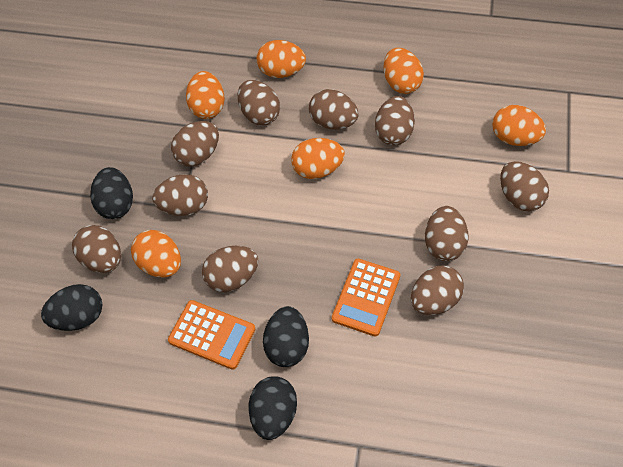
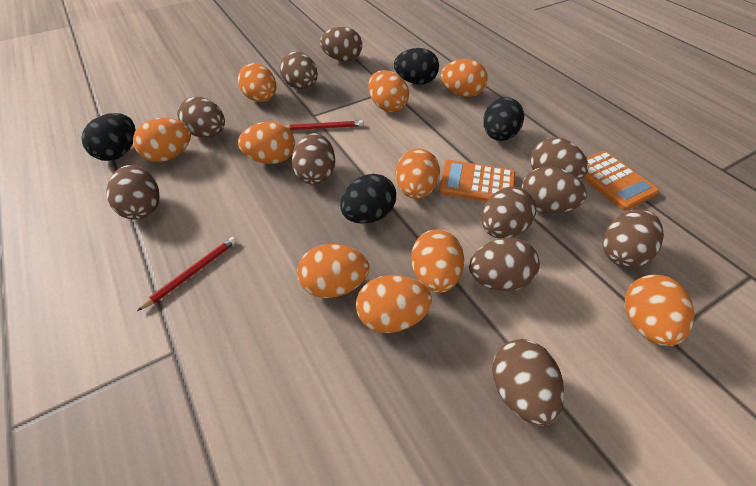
brown egg: 10 -> 11
orange egg: 6 -> 10
red pencil: 0 -> 2

